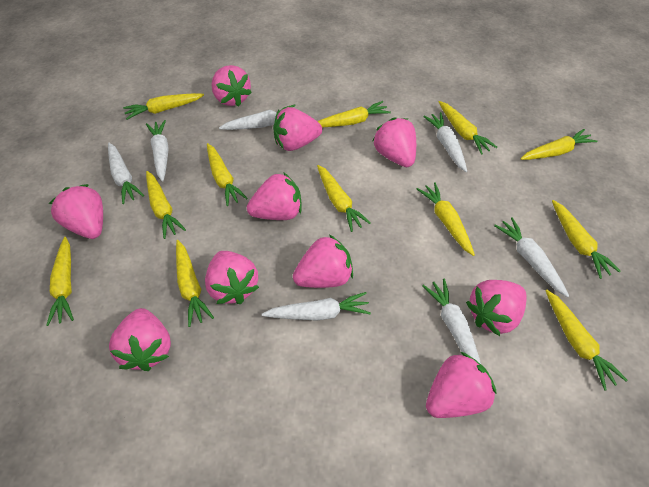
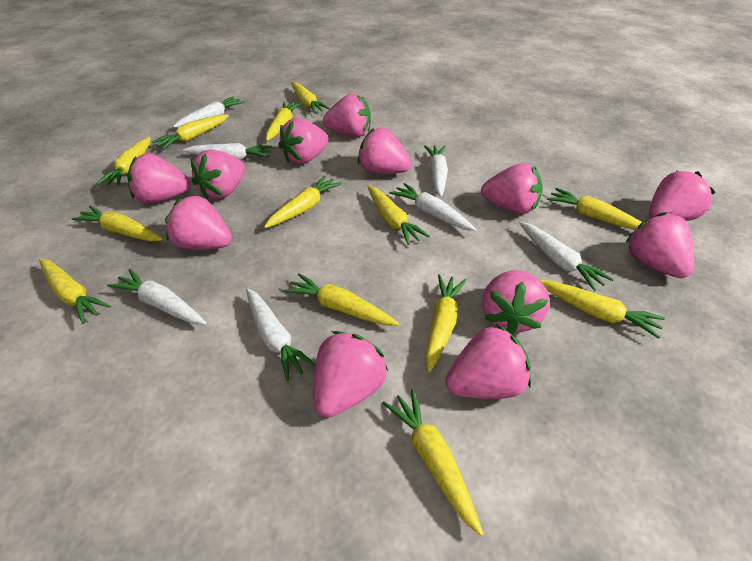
pink strawberry: 10 -> 12
yellow carrot: 12 -> 13

